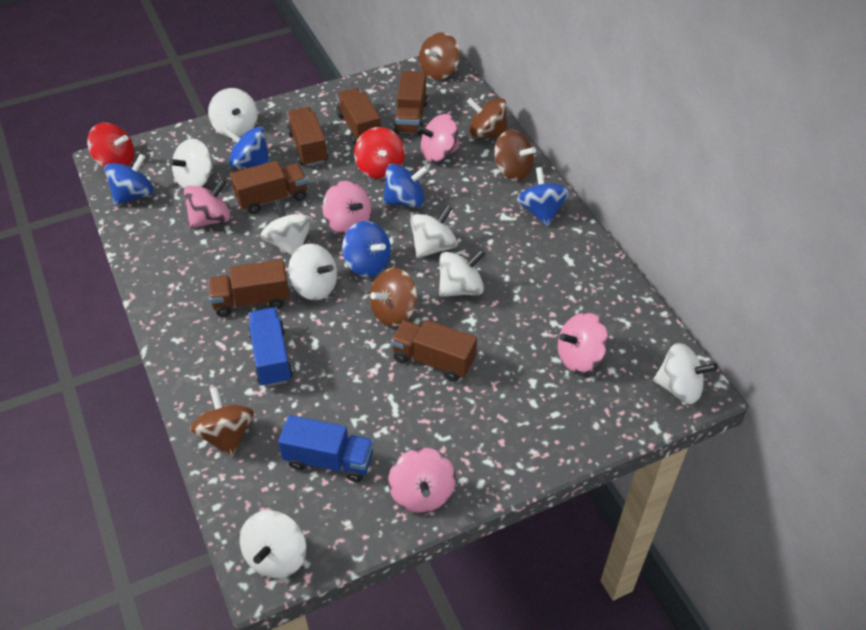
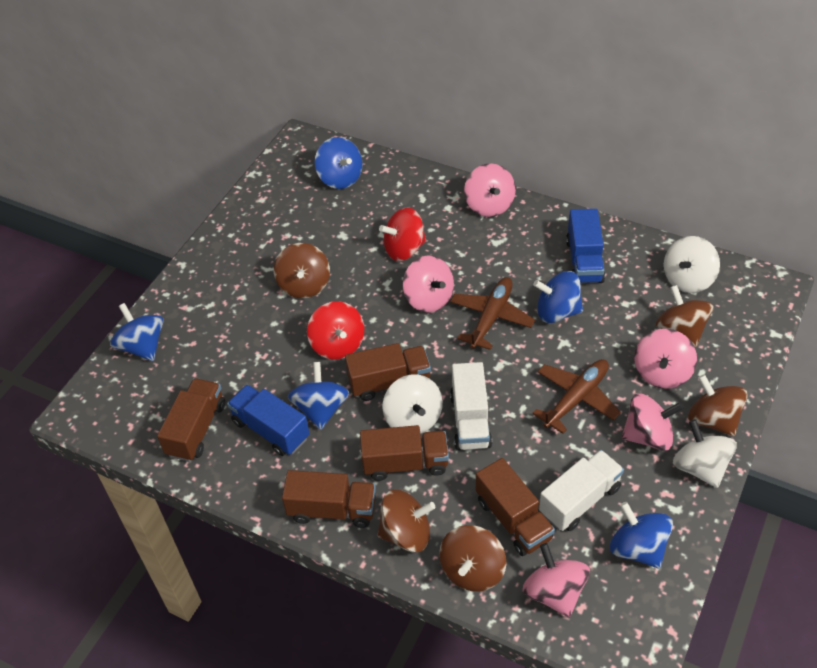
brown plane: 0 -> 2
brown truck: 6 -> 5
white spinning top: 8 -> 3
white truck: 0 -> 2

